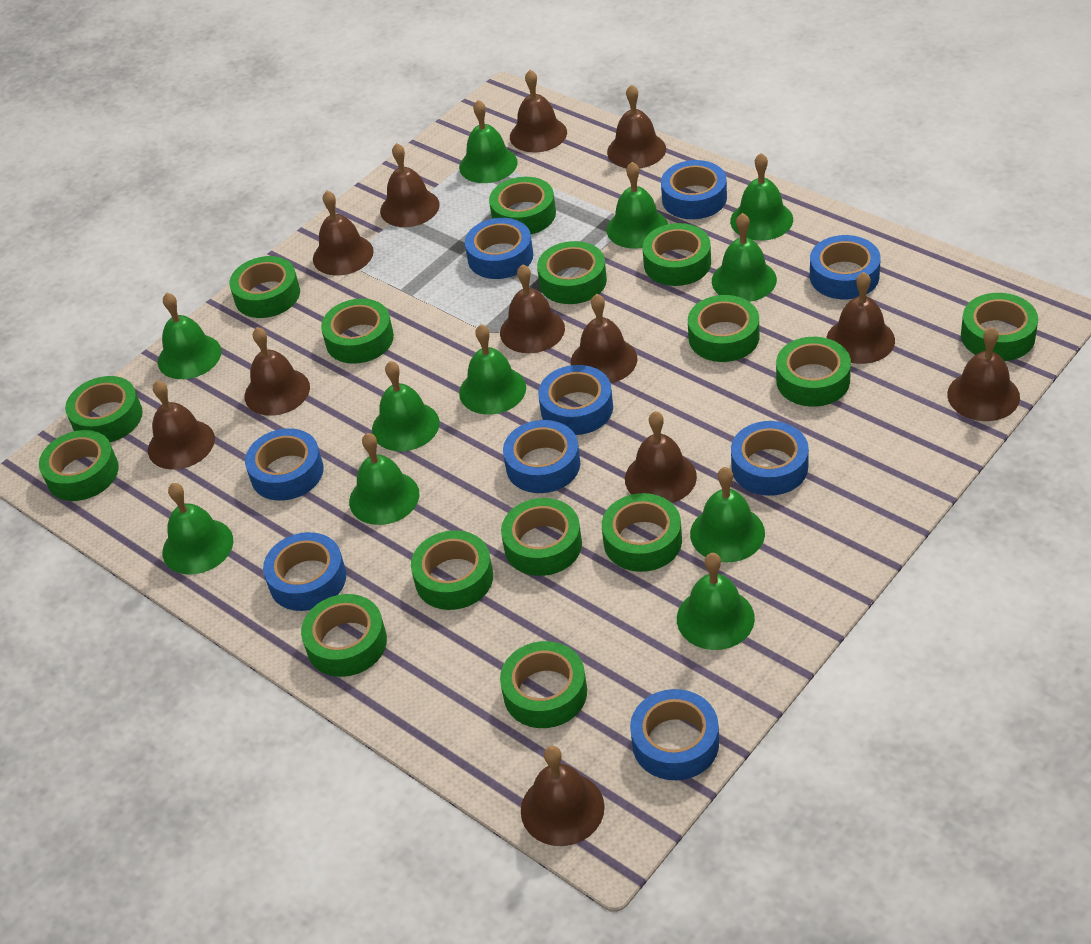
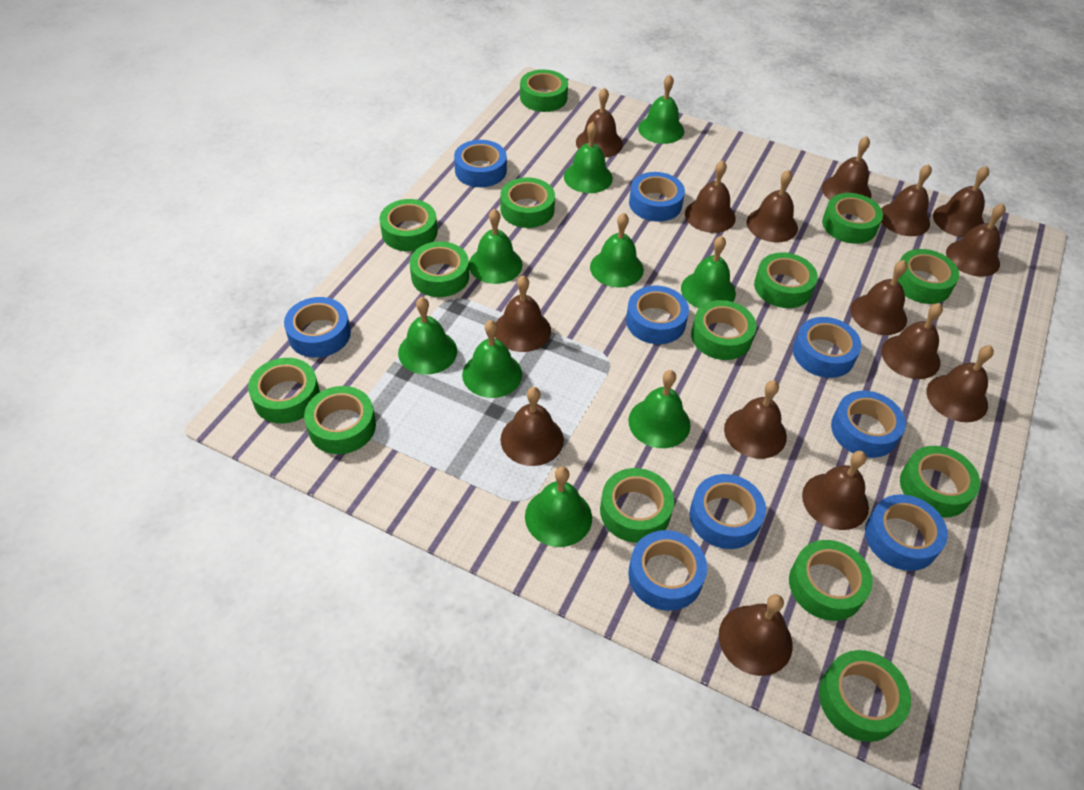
brown bell: 12 -> 15
green bell: 11 -> 9
green tape: 15 -> 14

